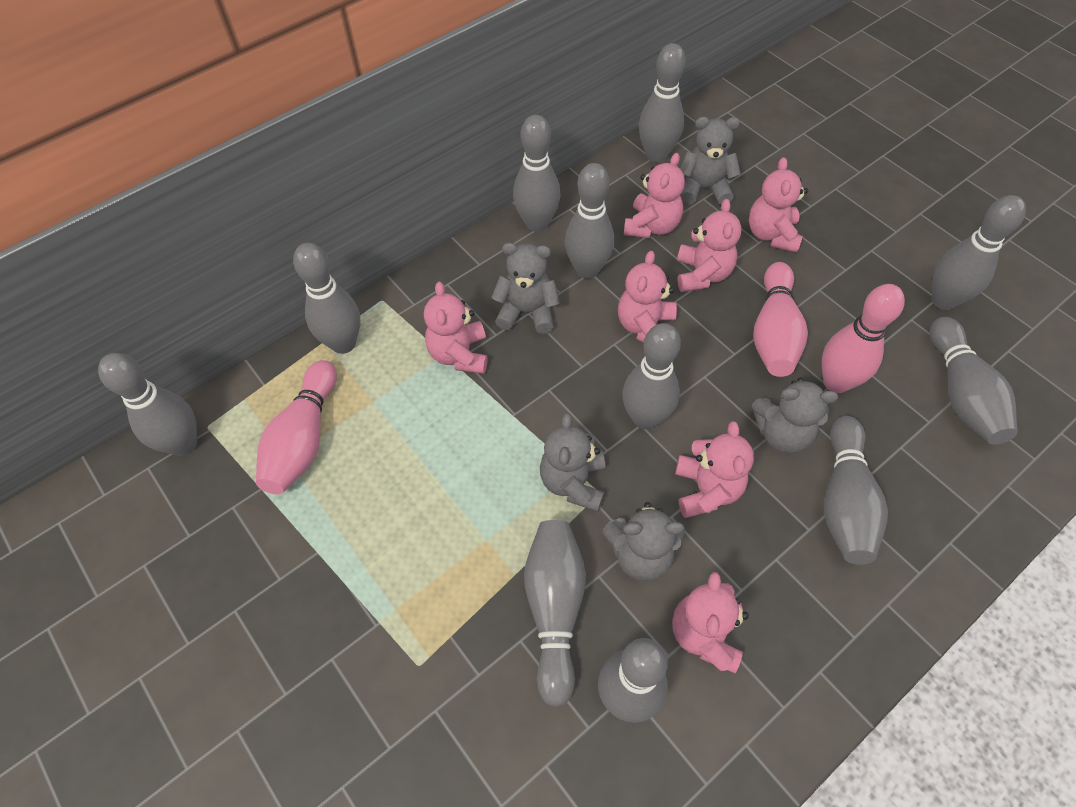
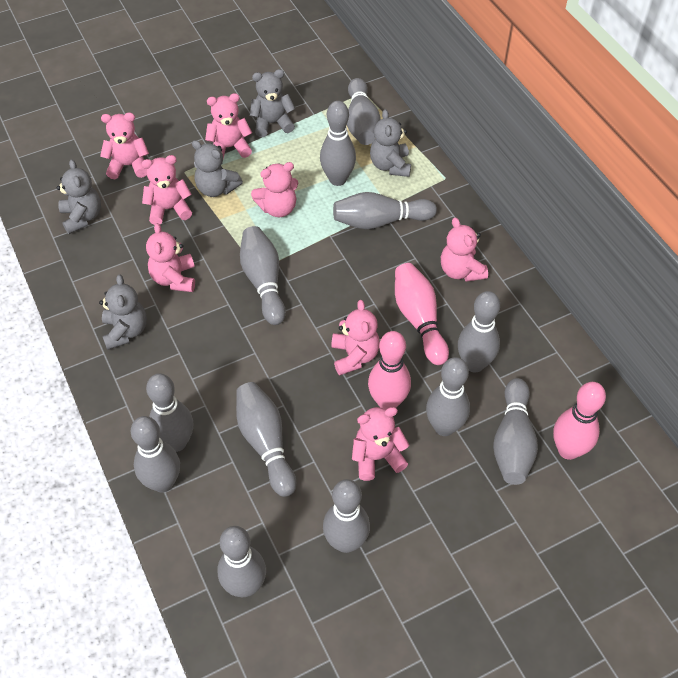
grey bowling pin: 11 -> 12
pink teddy bear: 7 -> 8

